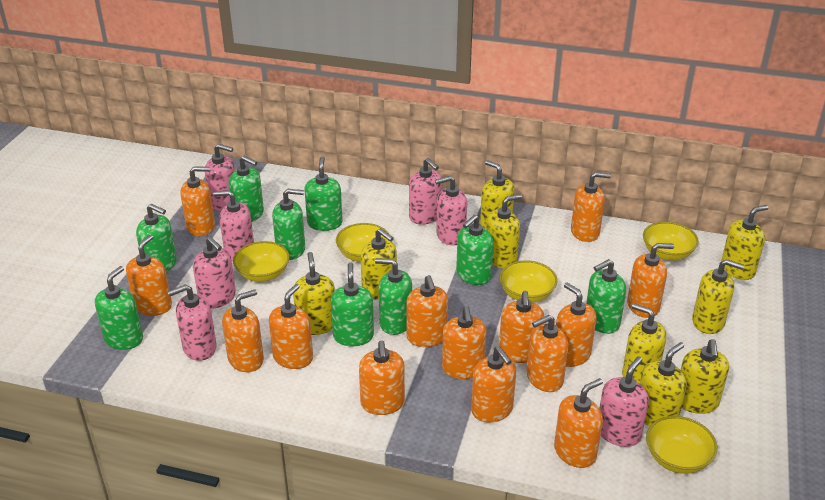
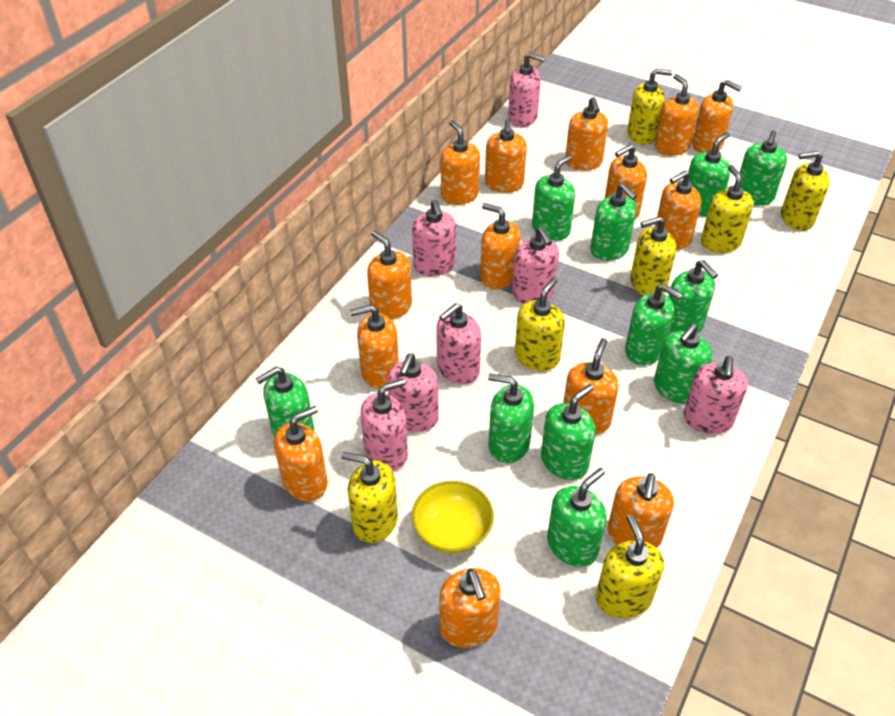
green soap dispenser: 9 -> 11
yellow bowl: 5 -> 1
yellow soap dispenser: 9 -> 7

